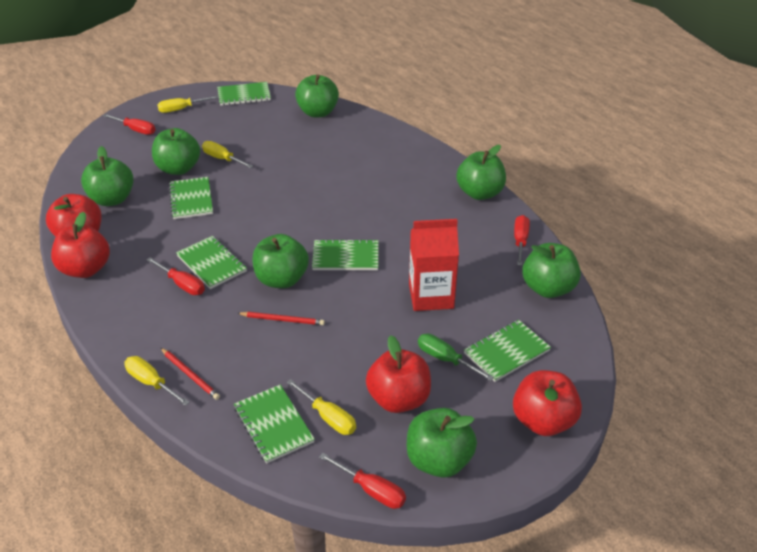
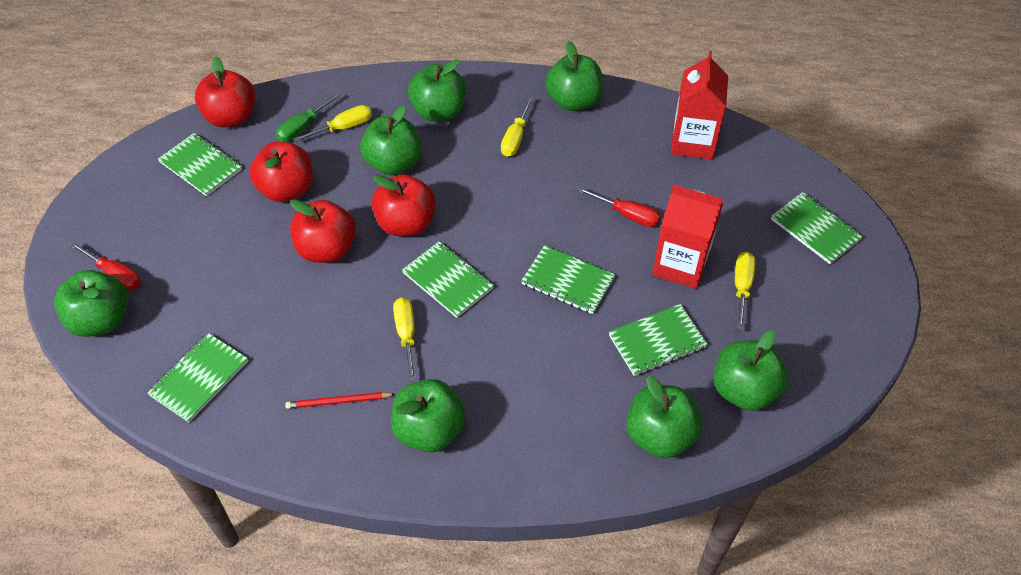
red carton: 1 -> 2
red pencil: 2 -> 1
red screwdriver: 4 -> 2

